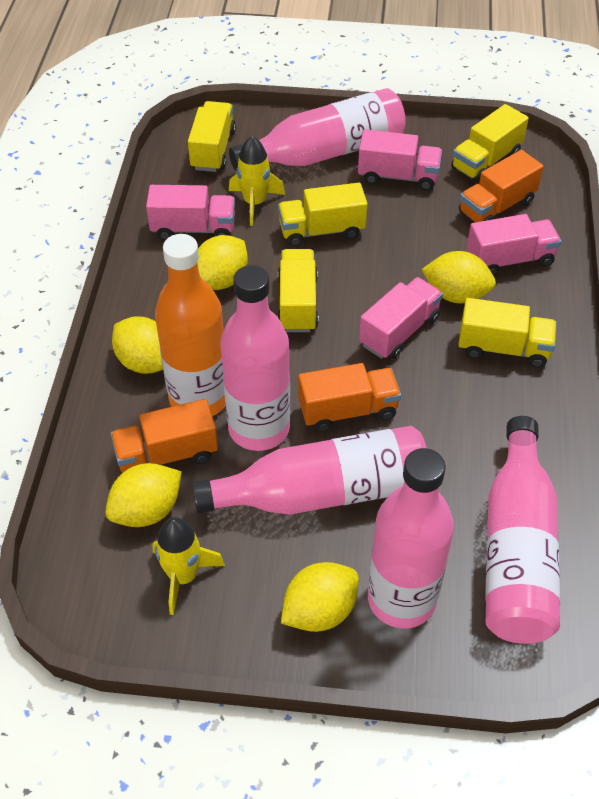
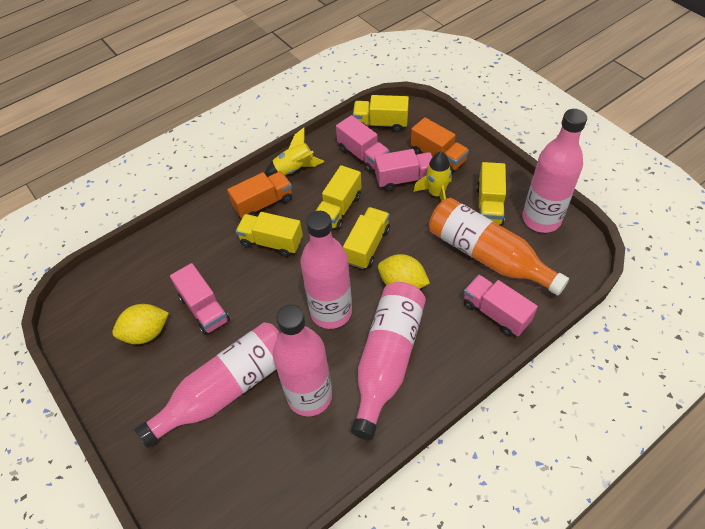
orange truck: 3 -> 2
yellow lemon: 5 -> 2

